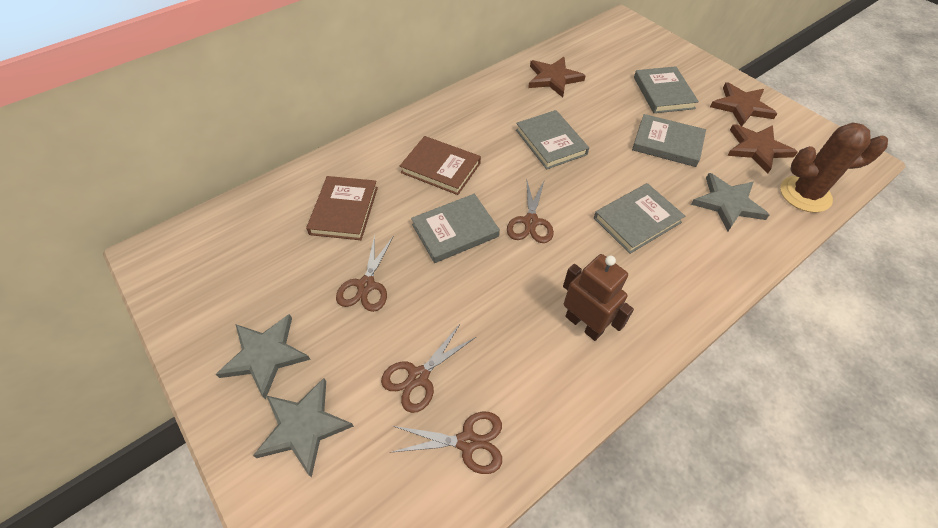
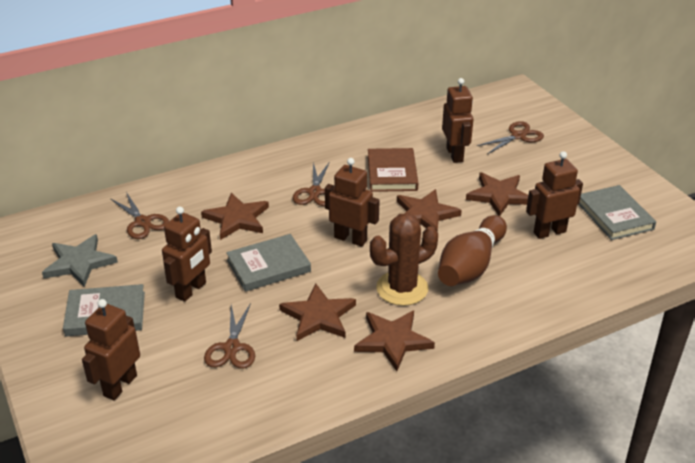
brown book: 2 -> 1
brown bowling pin: 0 -> 1
brown robot: 1 -> 5
brown star: 3 -> 5
grey book: 5 -> 3
grey star: 3 -> 1

